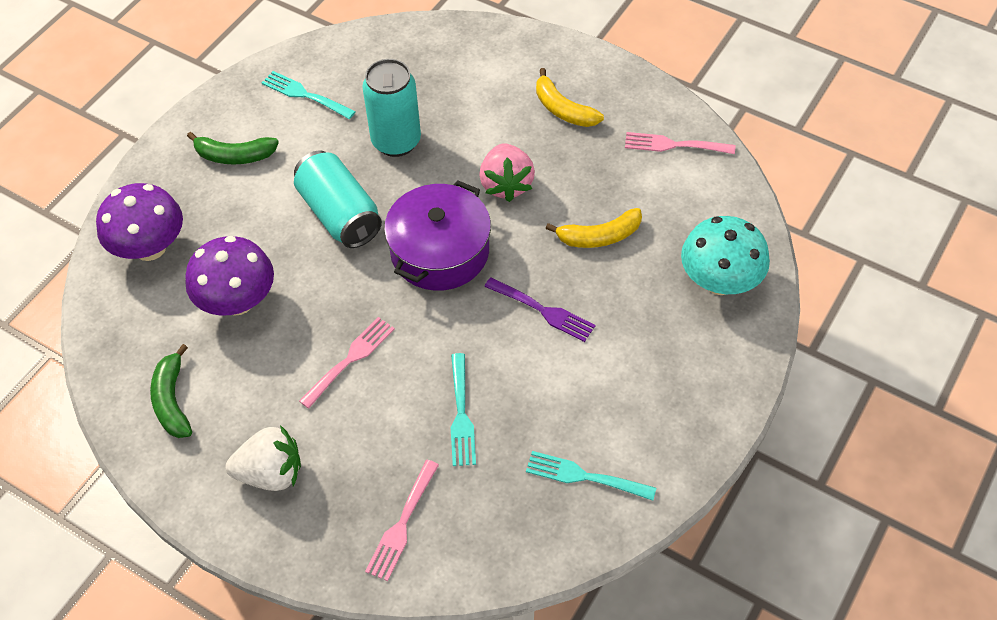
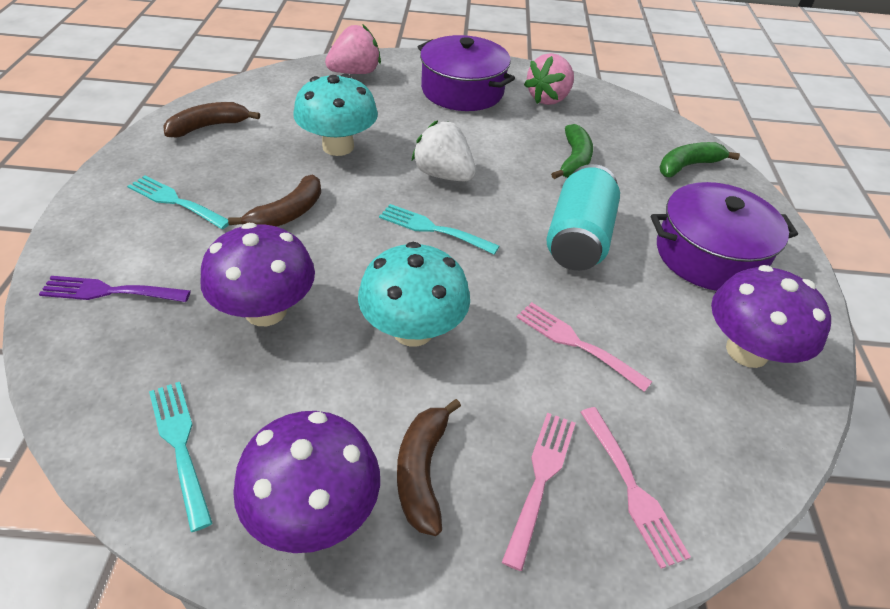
brown banana: 0 -> 3
pink strawberry: 1 -> 2
purple mushroom: 2 -> 3
purple pot: 1 -> 2
turquoise can: 2 -> 1
turquoise mushroom: 1 -> 2
yellow banana: 2 -> 0

